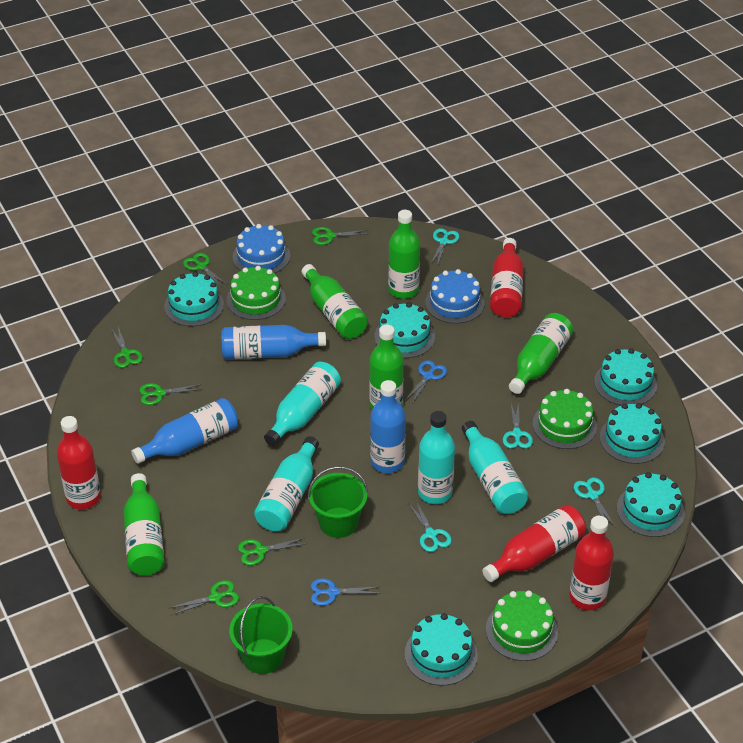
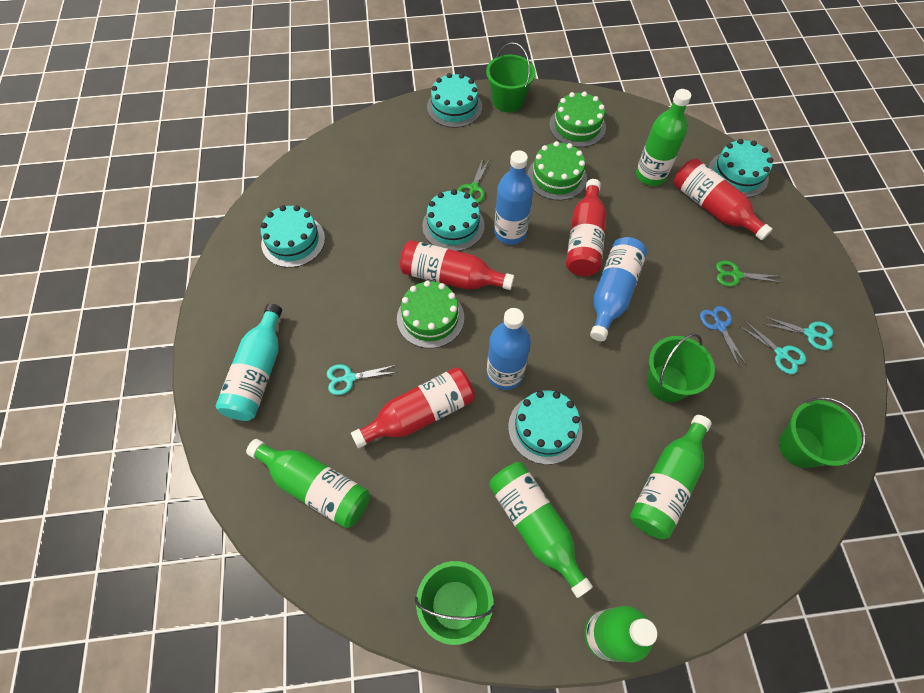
blue cake: 2 -> 0
blue scissors: 2 -> 1
green bucket: 2 -> 4
green scissors: 6 -> 2
turquoise bottle: 4 -> 1
turquoise cake: 6 -> 5
turquoise scissors: 4 -> 3

